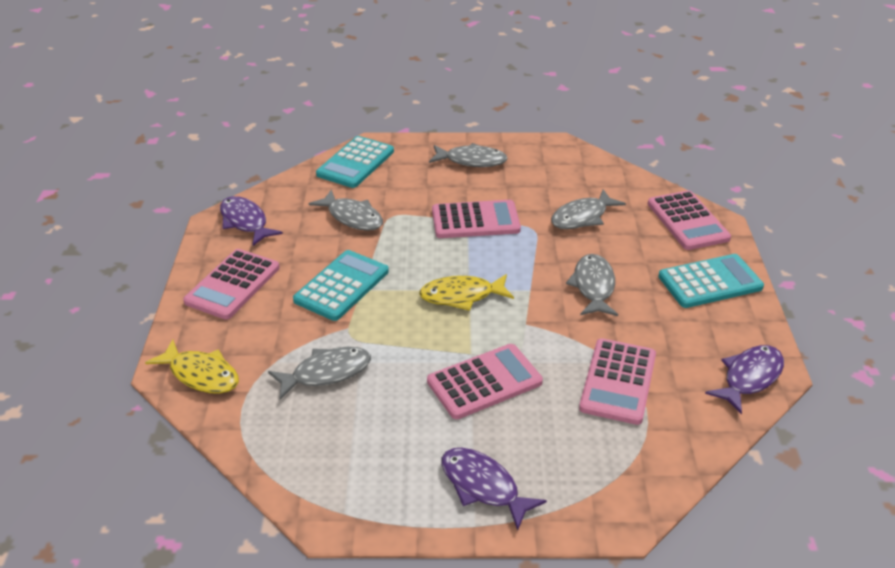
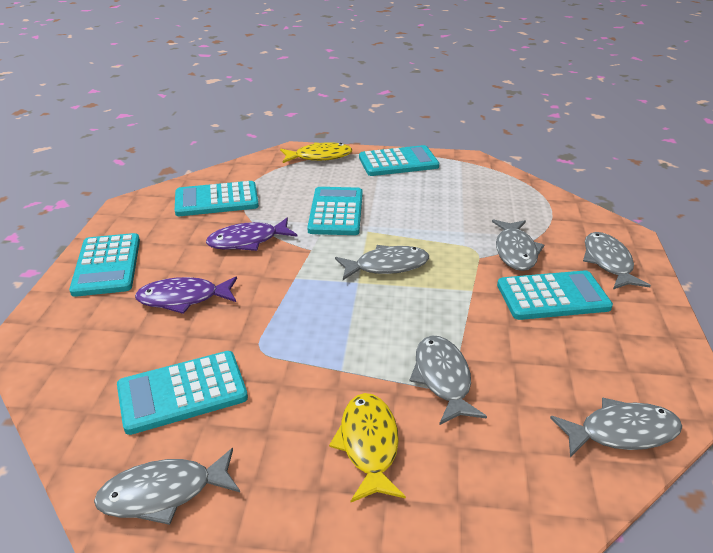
grey fish: 5 -> 6
pink calculator: 5 -> 0
purple fish: 3 -> 2
turquoise calculator: 3 -> 6

